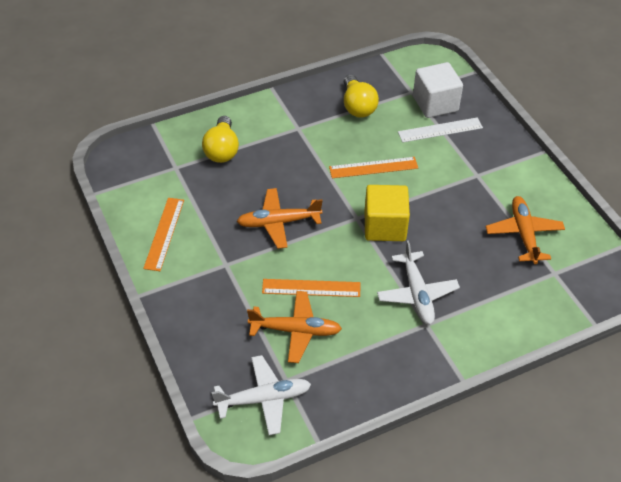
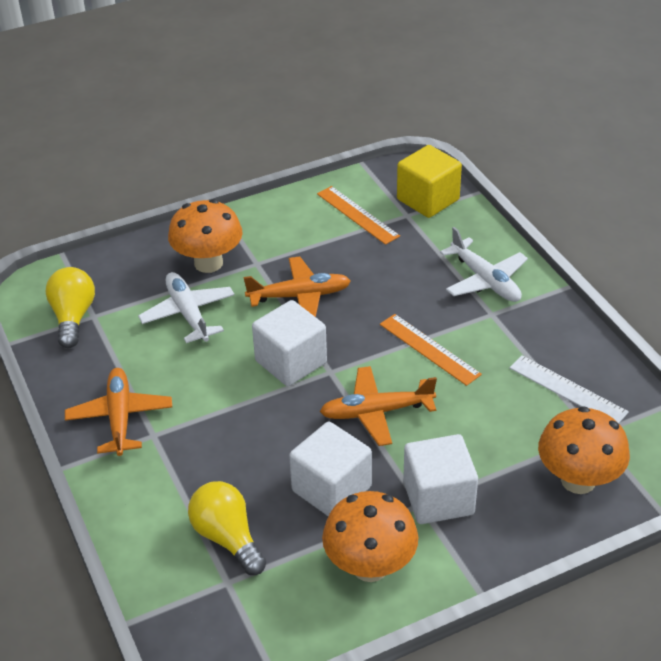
orange mushroom: 0 -> 3
orange ruler: 3 -> 2
white cube: 1 -> 3

